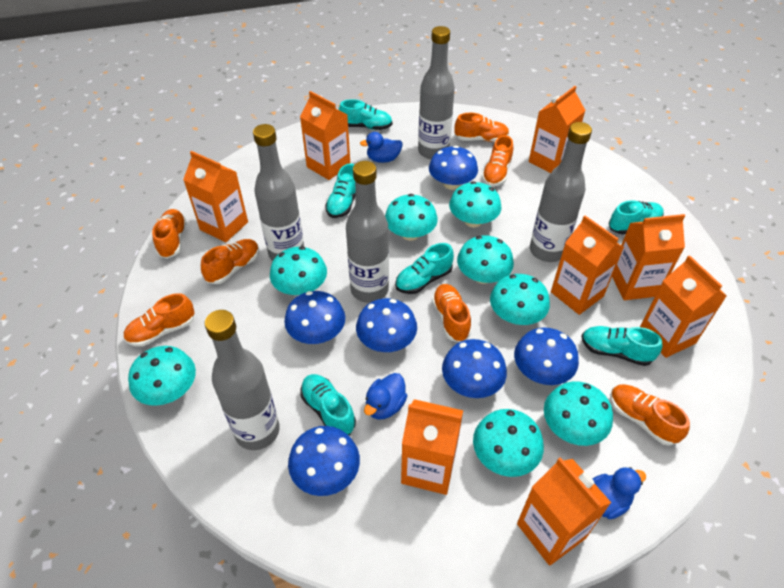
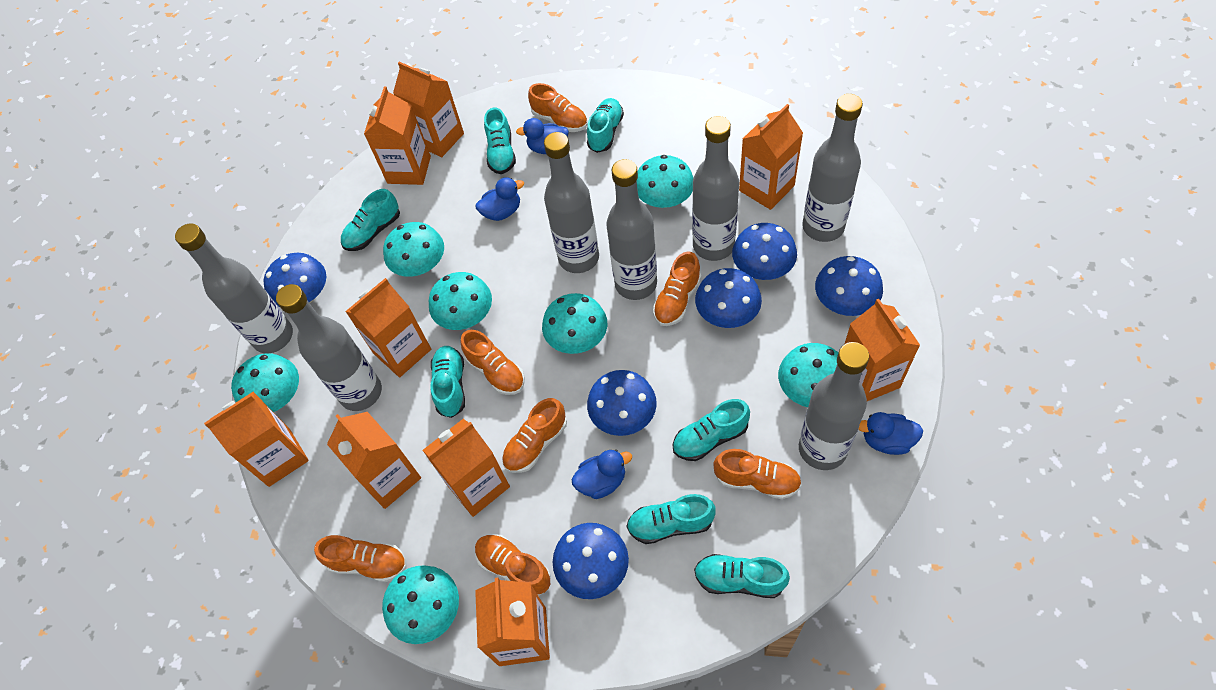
blue duck: 3 -> 4
grey bottle: 5 -> 7
orange carton: 8 -> 9
turquoise mushroom: 8 -> 7
turquoise shoe: 6 -> 7

